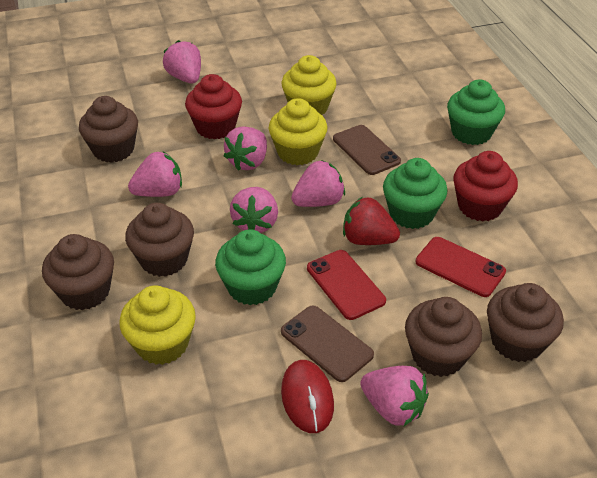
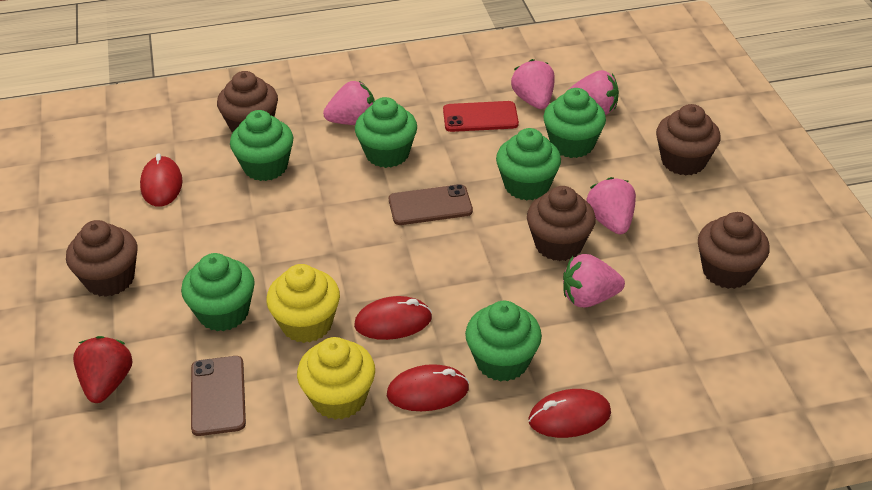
green cupcake: 3 -> 6
pink strawberry: 6 -> 5
red cupcake: 2 -> 0
red mouse: 1 -> 4
red phone: 2 -> 1
yellow cupcake: 3 -> 2

